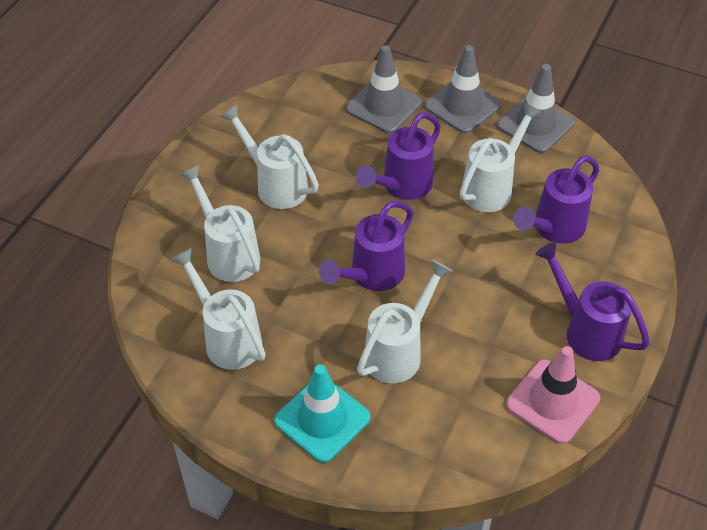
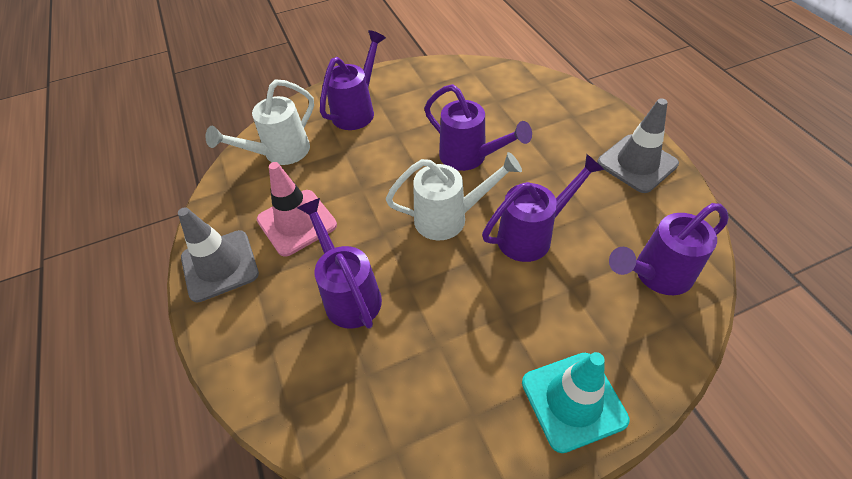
grey traffic cone: 3 -> 2
purple watering can: 4 -> 5
white watering can: 5 -> 2

